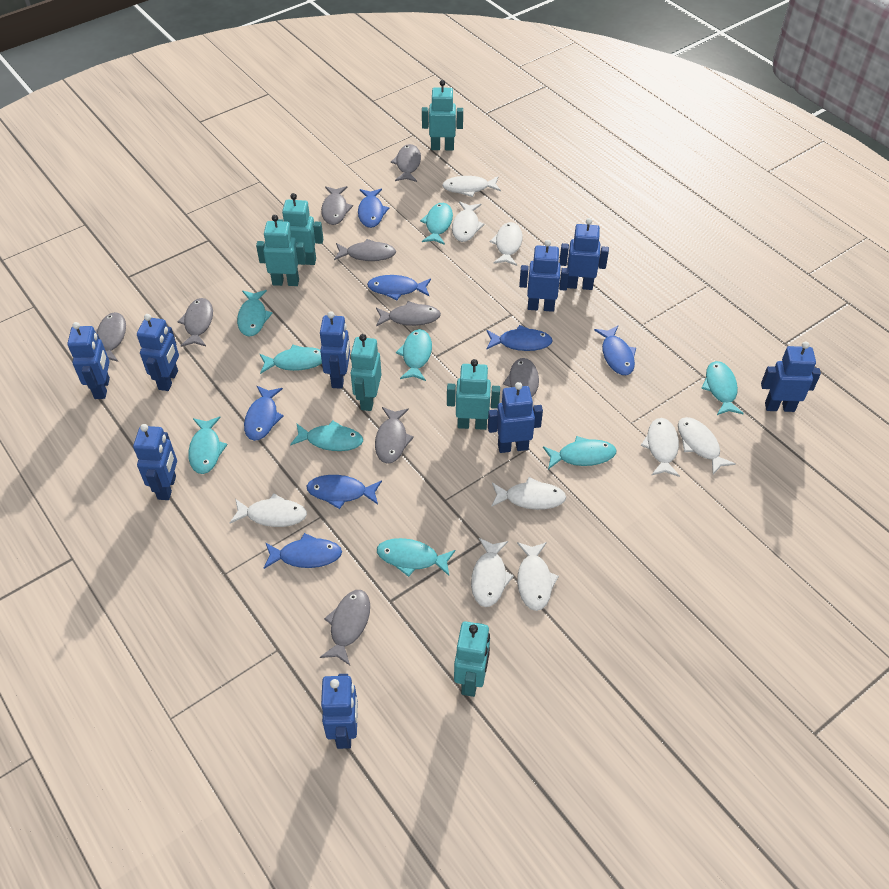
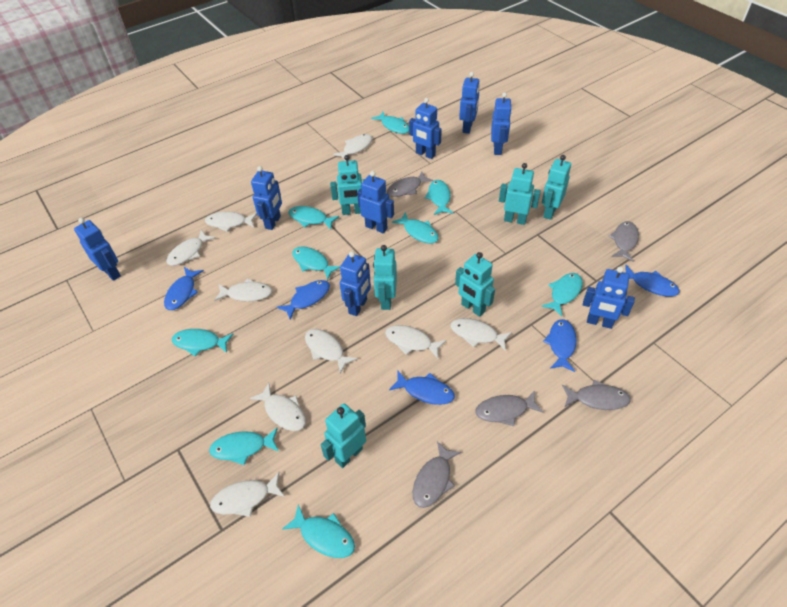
blue fish: 7 -> 5
blue robot: 9 -> 8
grey fish: 9 -> 5

